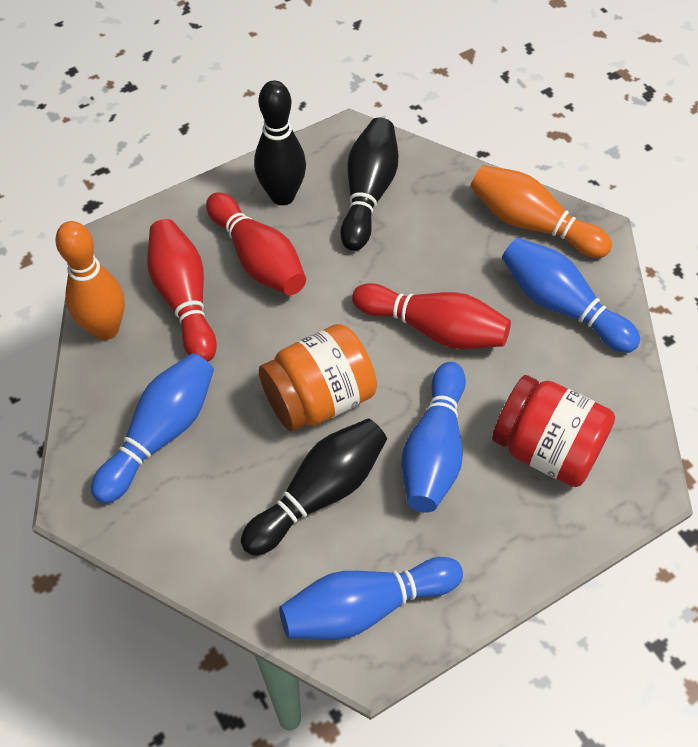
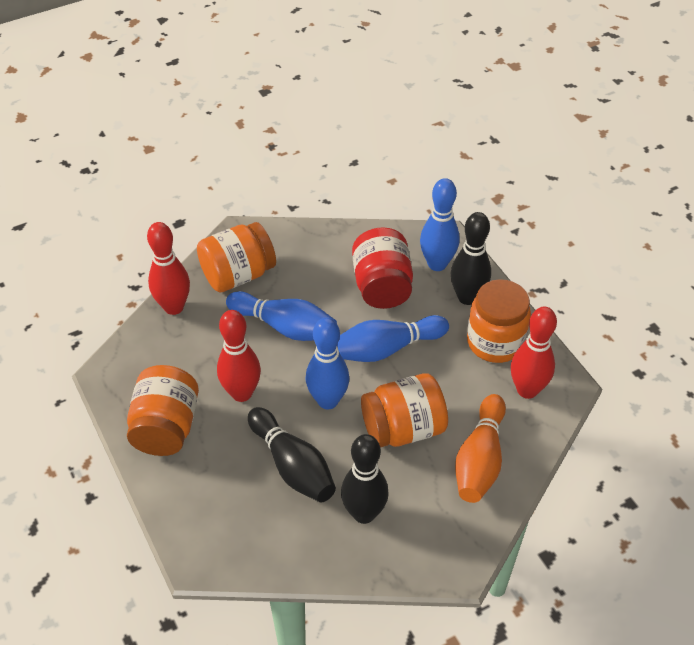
orange bowling pin: 2 -> 1
orange jar: 1 -> 4

